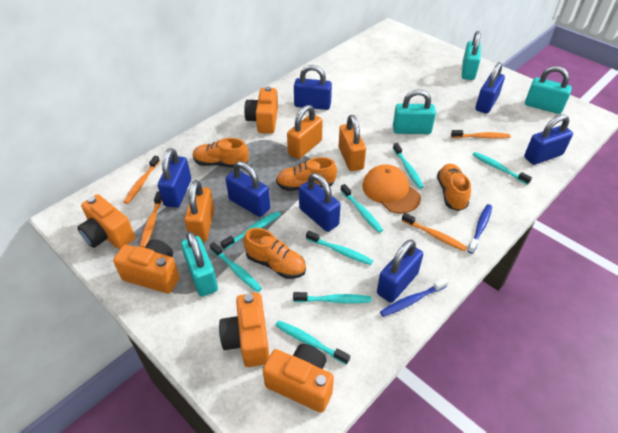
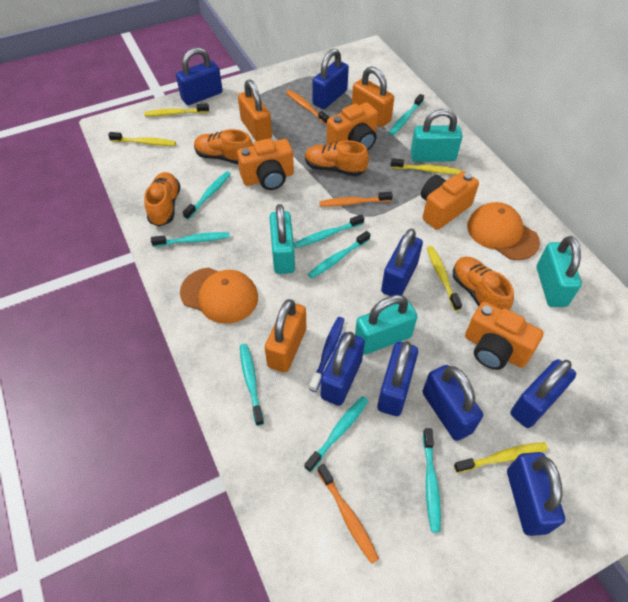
blue padlock: 7 -> 8
blue toothbrush: 2 -> 1
orange camera: 5 -> 4
orange cap: 1 -> 2
orange toothbrush: 4 -> 3
yellow toothbrush: 0 -> 5

